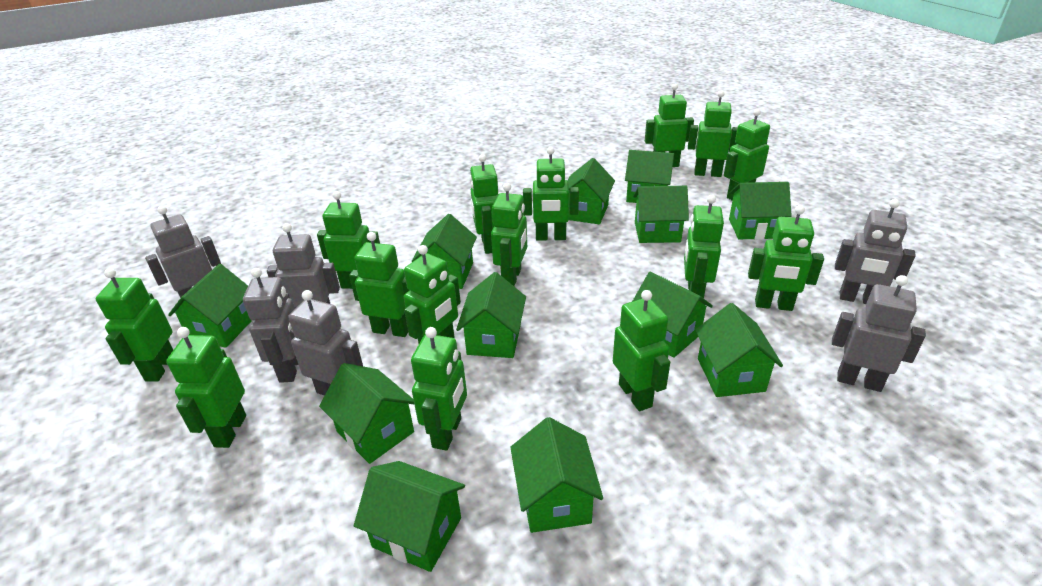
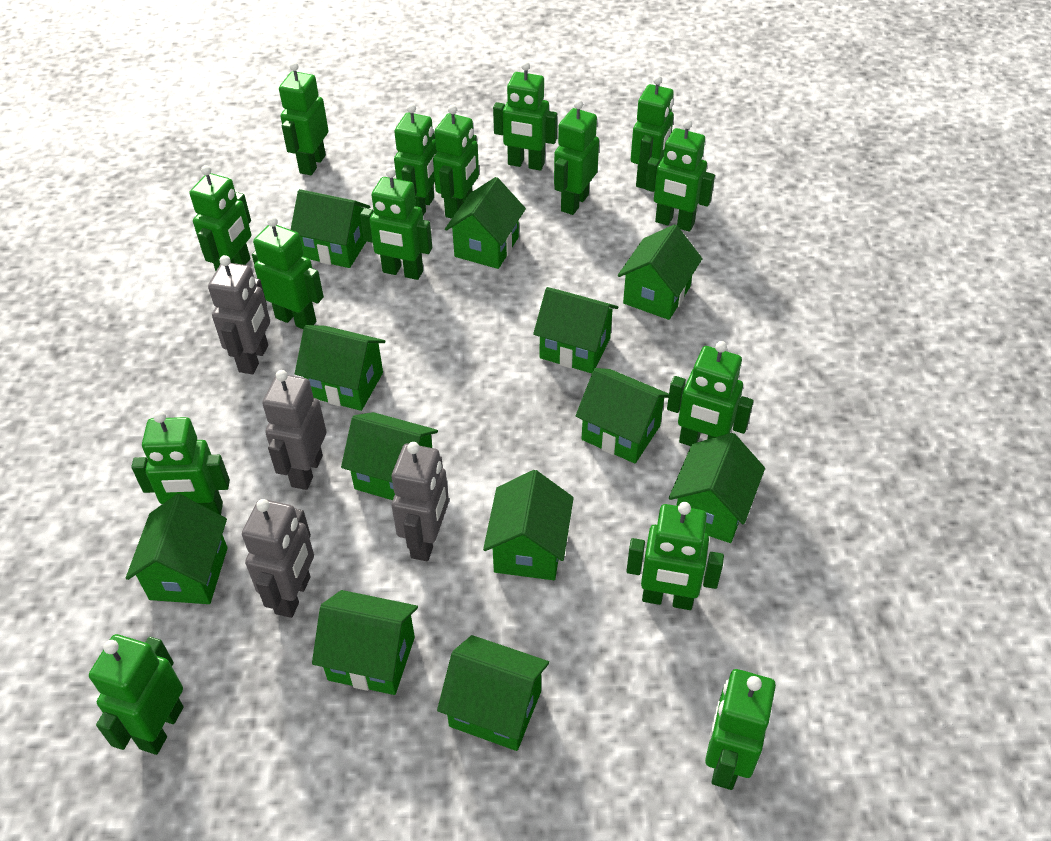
grey robot: 6 -> 4

